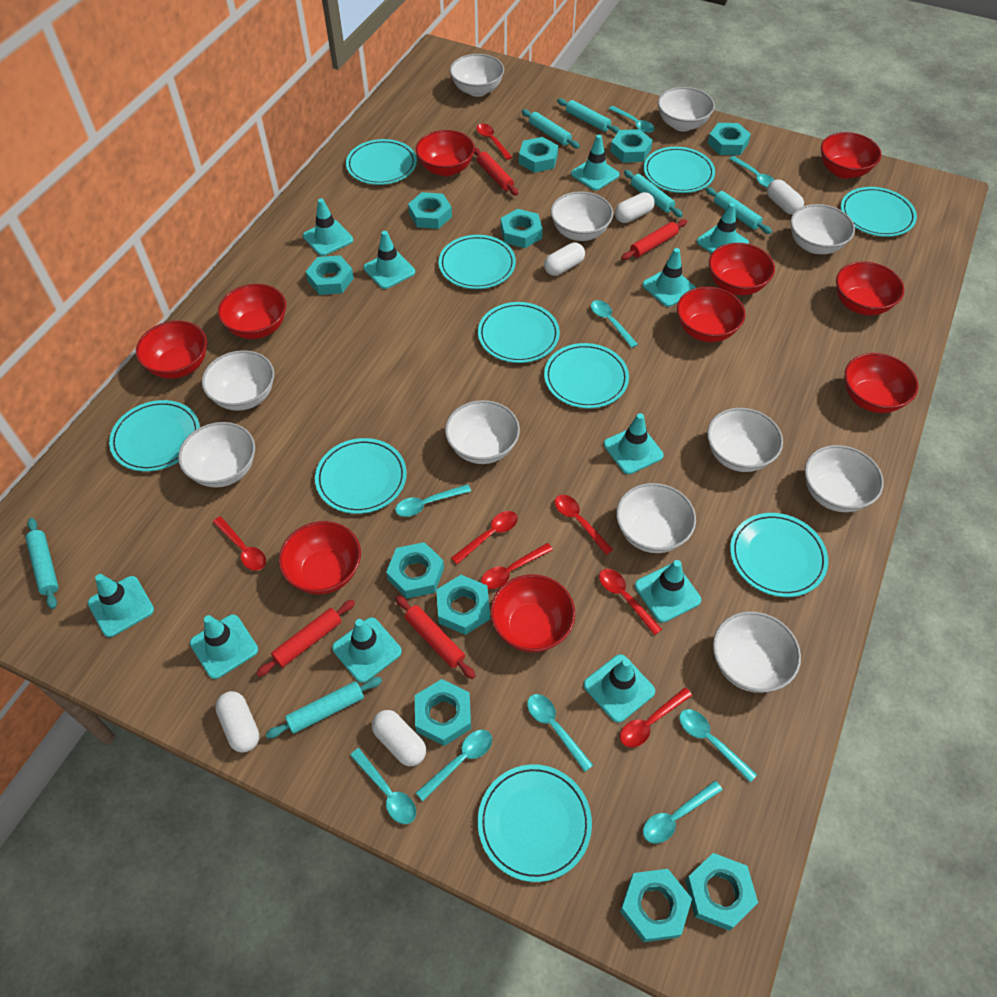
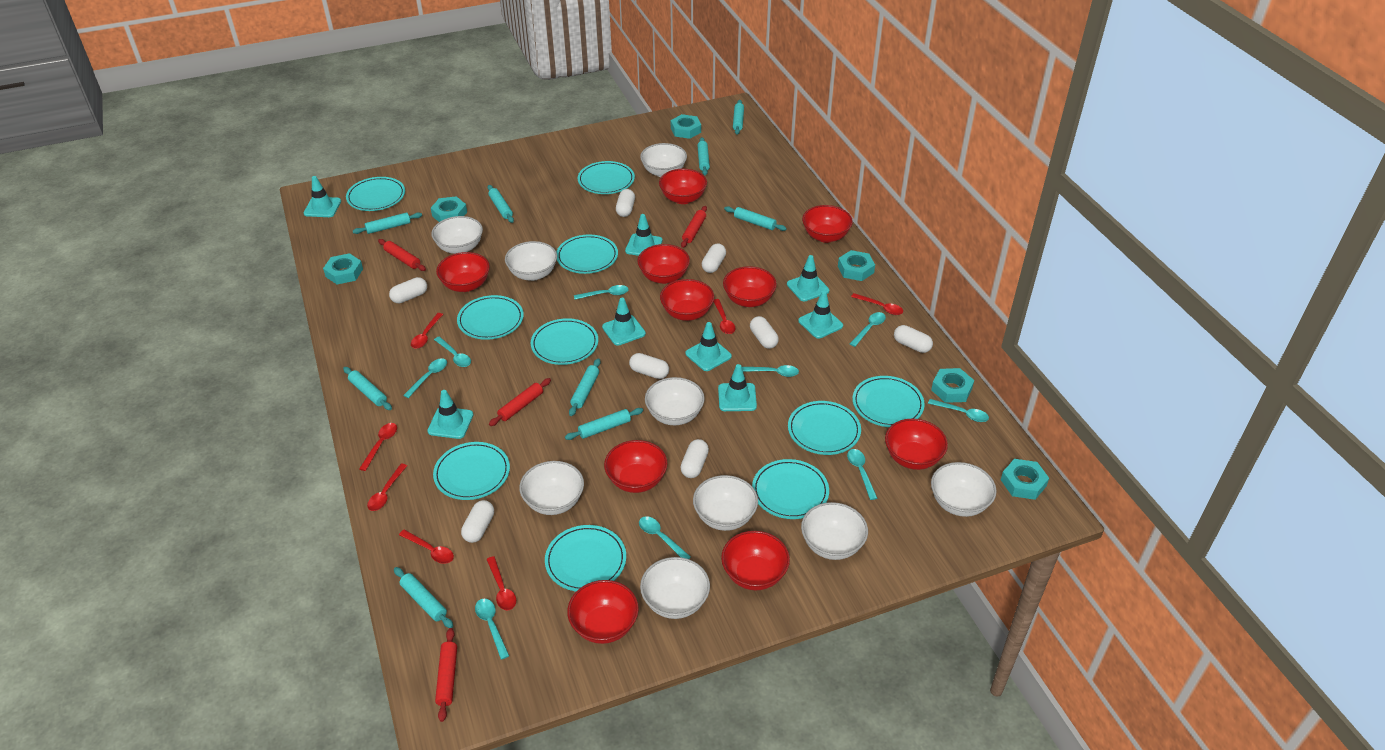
turquoise nut: 11 -> 6
turquoise rolling pin: 6 -> 9
turquoise traffic cone: 11 -> 8
white bowl: 11 -> 9
white capsule: 5 -> 8

